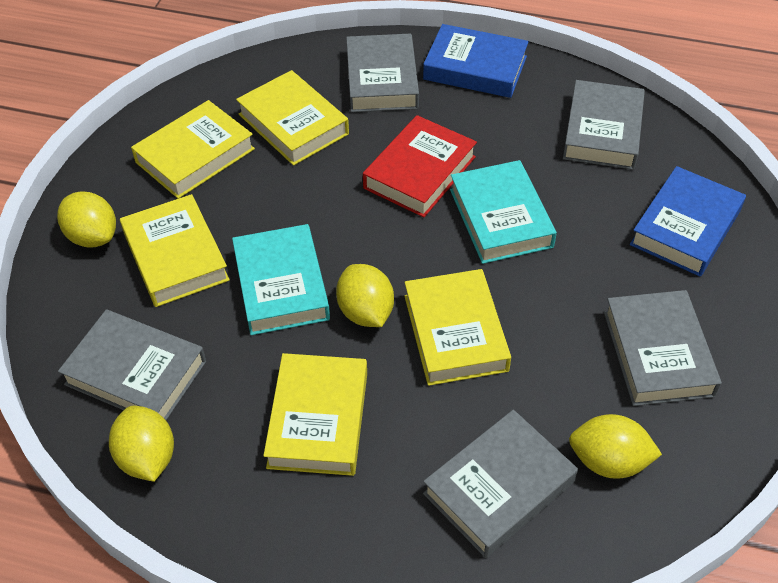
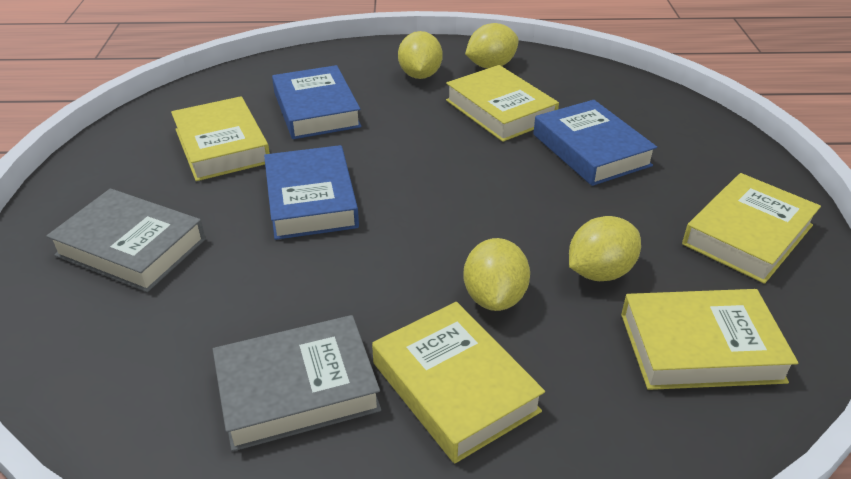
blue book: 2 -> 3
grey book: 5 -> 2
red book: 1 -> 0
turquoise book: 2 -> 0

